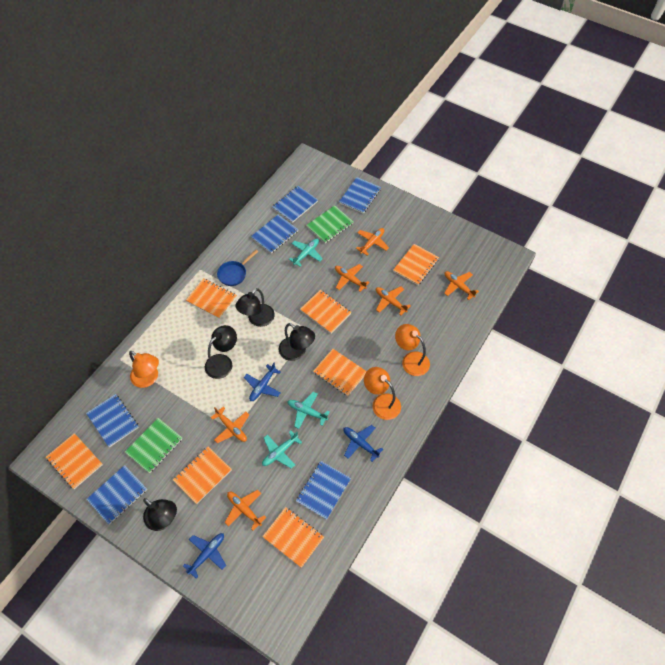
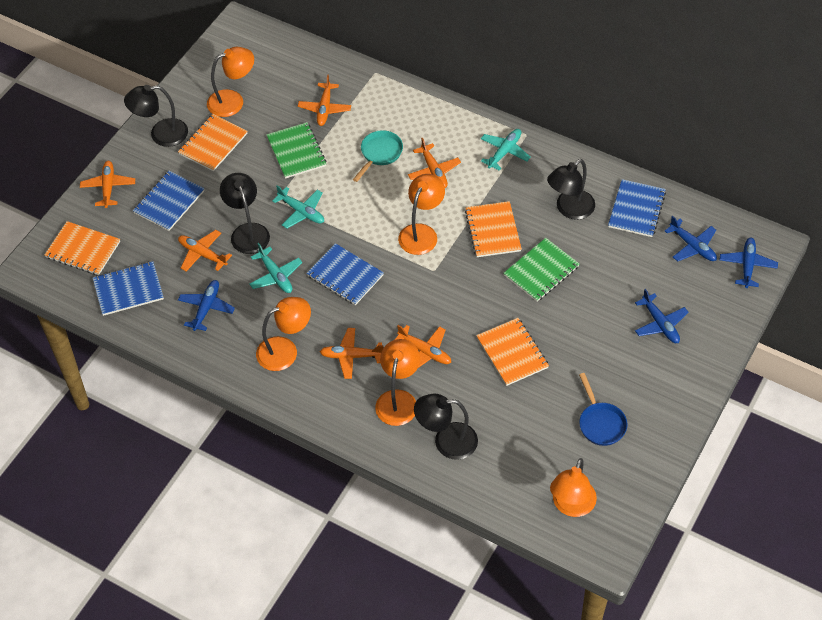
blue notebook: 6 -> 4
blue plane: 3 -> 4
orange lamp: 3 -> 5
orange notebook: 7 -> 4
turquoise pan: 0 -> 1

